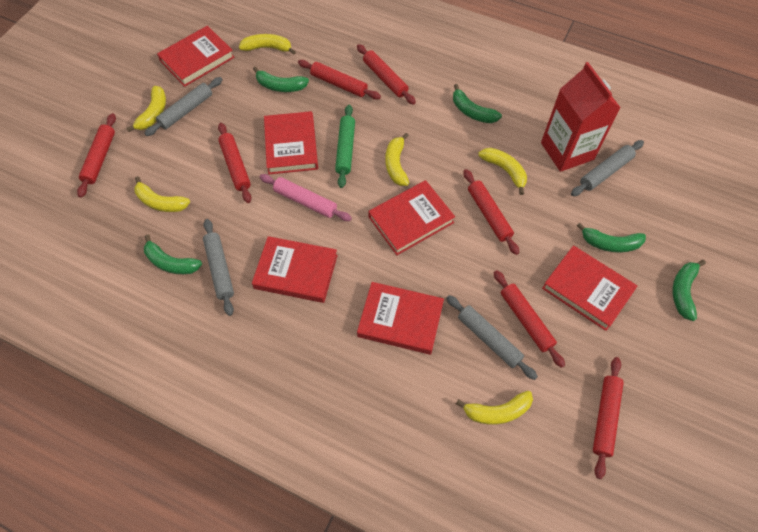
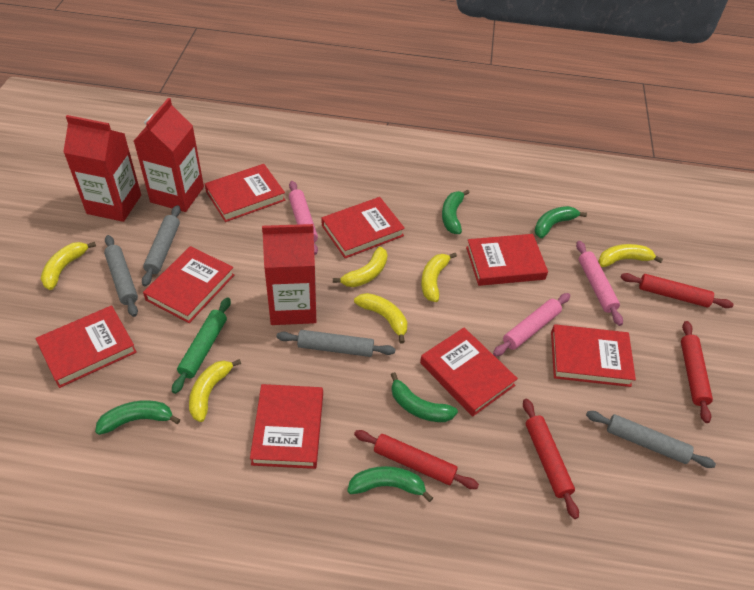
pink rolling pin: 1 -> 3
red book: 6 -> 8
red carton: 1 -> 3
red rolling pin: 7 -> 4

